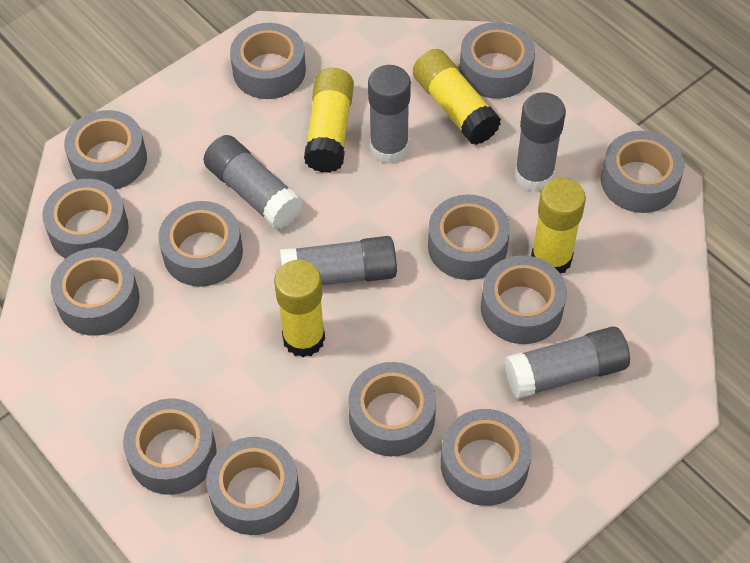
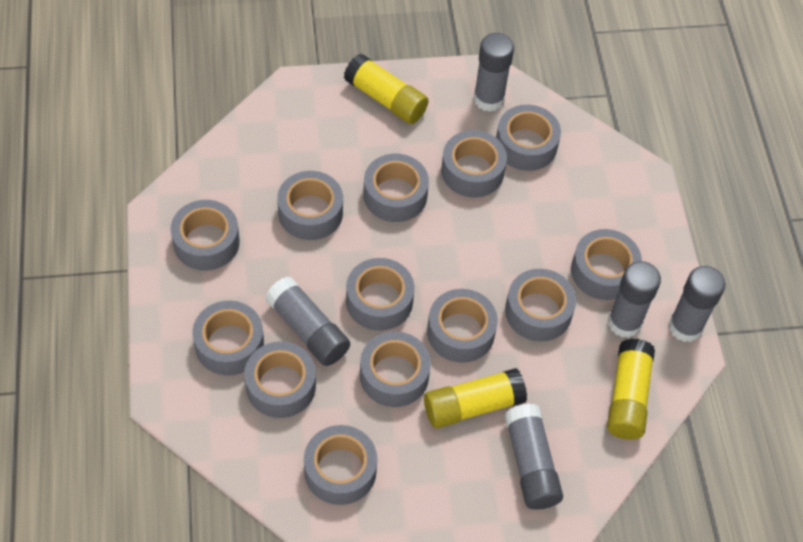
yellow glue stick: 4 -> 3

